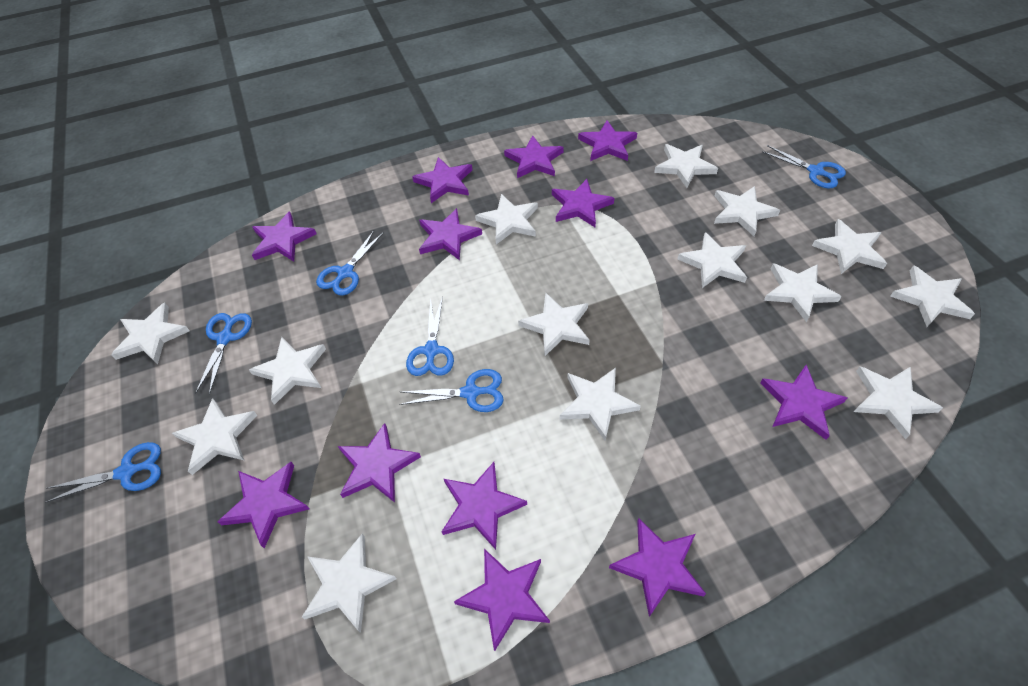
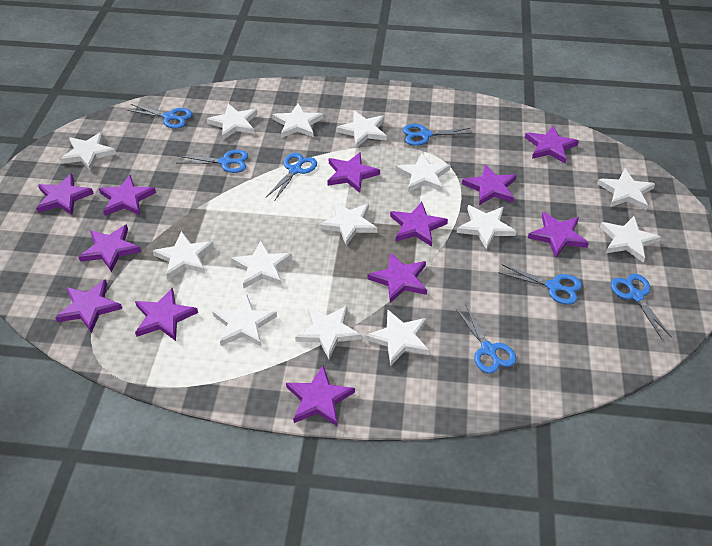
blue scissors: 6 -> 7

